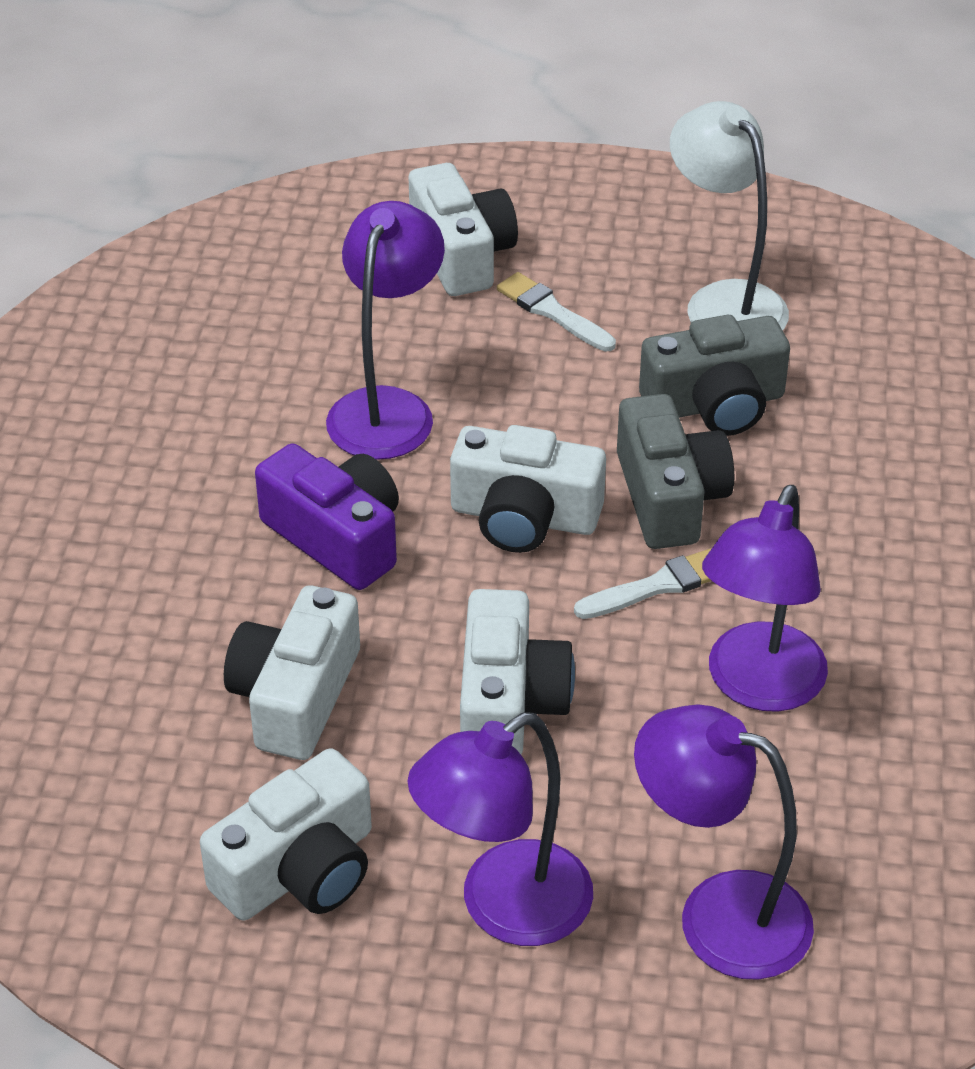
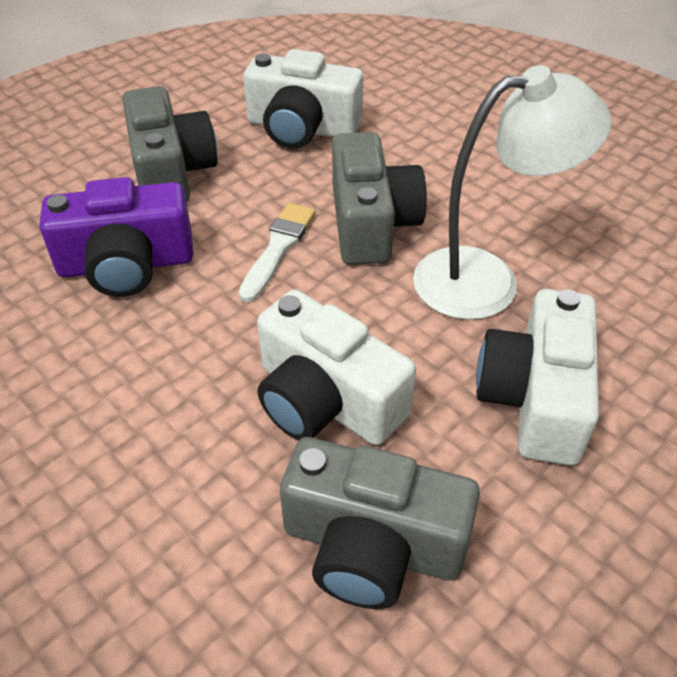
grey camera: 2 -> 3
purple lamp: 4 -> 0
white brush: 2 -> 1
white camera: 5 -> 3

